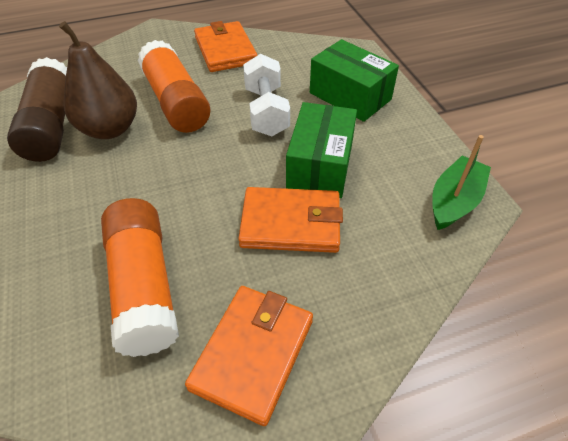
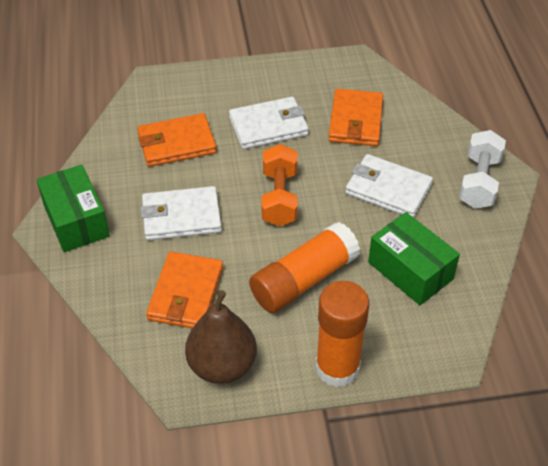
brown glue stick: 1 -> 0
green boat: 1 -> 0
orange dumbbell: 0 -> 1
white wallet: 0 -> 3

